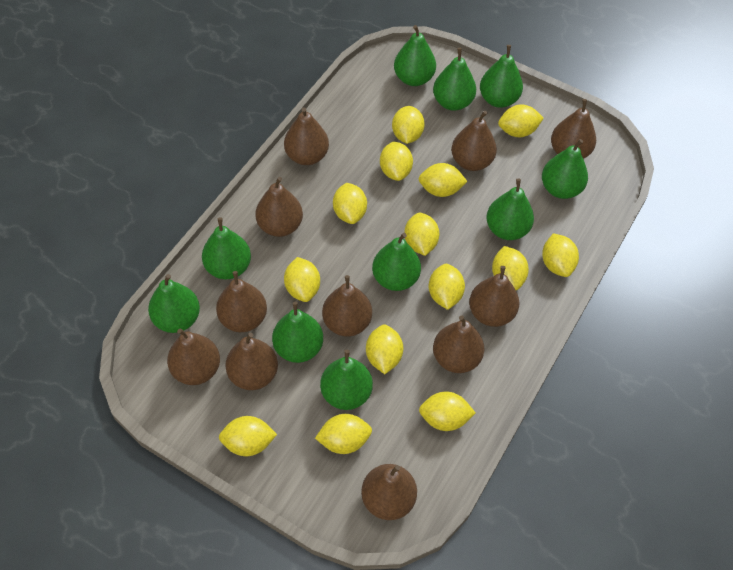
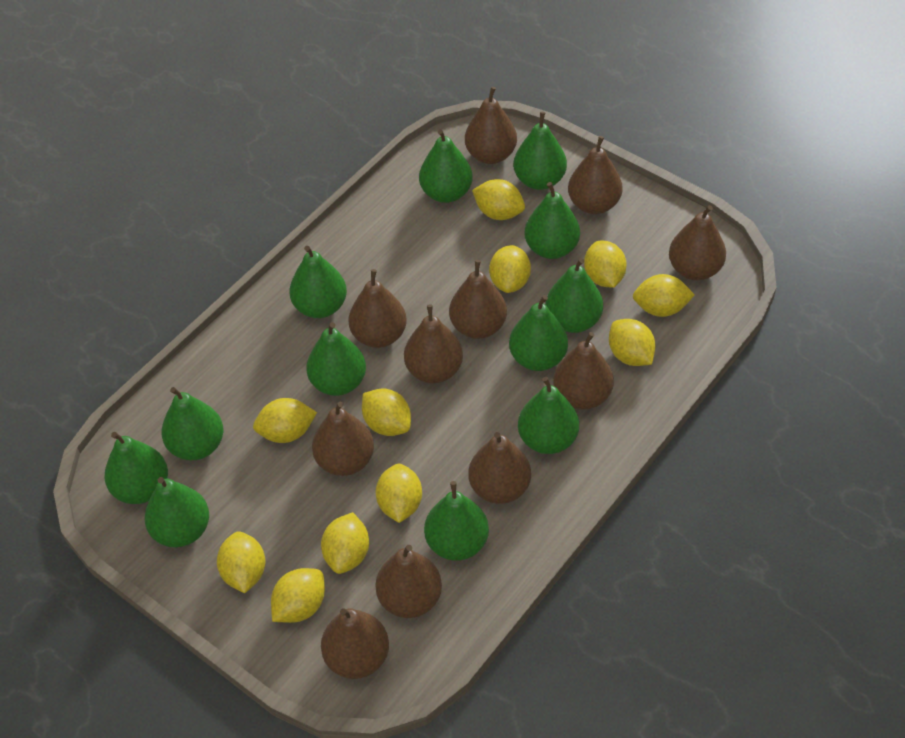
green pear: 10 -> 12
yellow lemon: 14 -> 11

